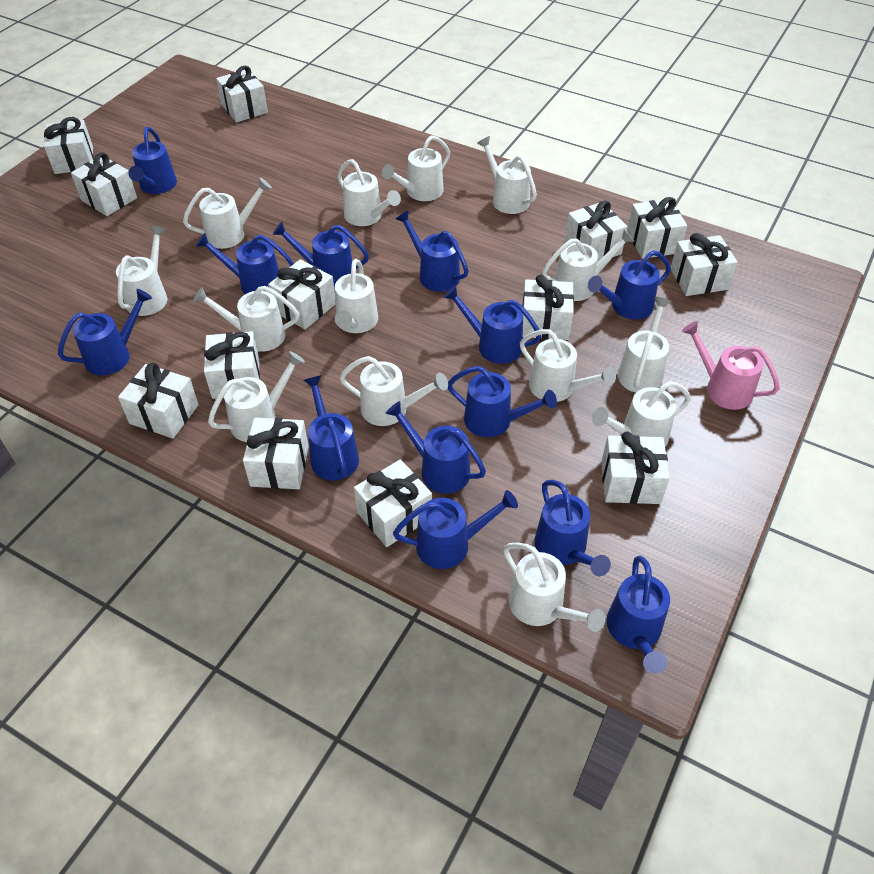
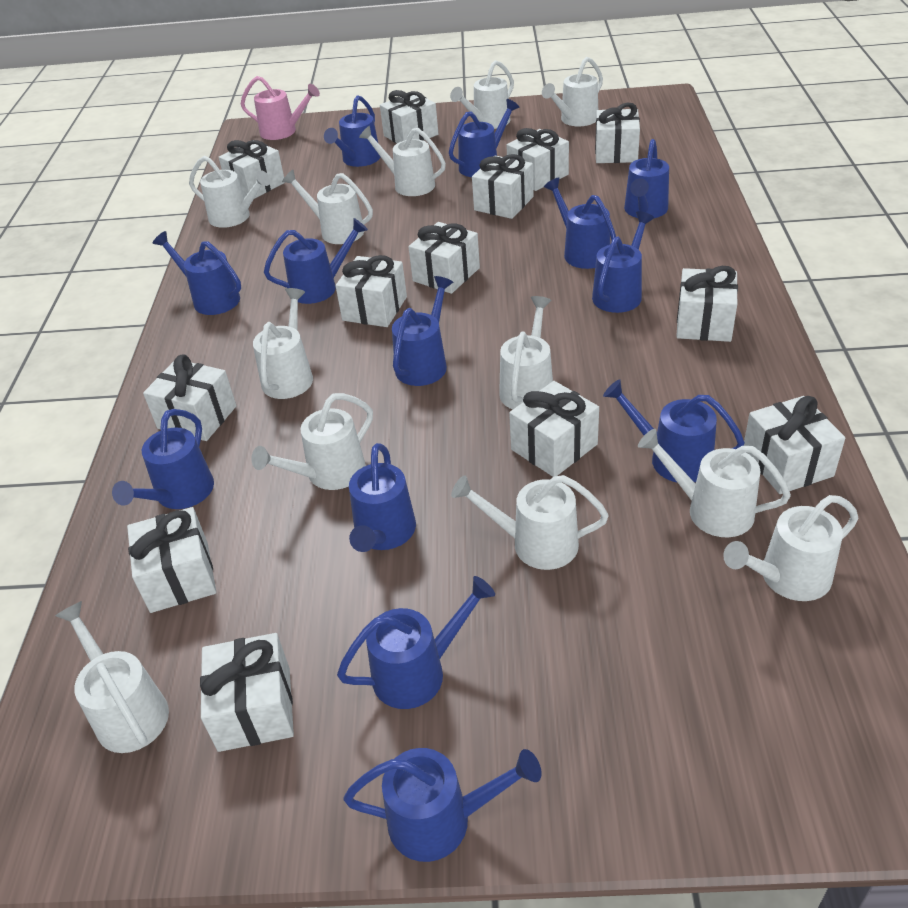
white watering can: 14 -> 12

